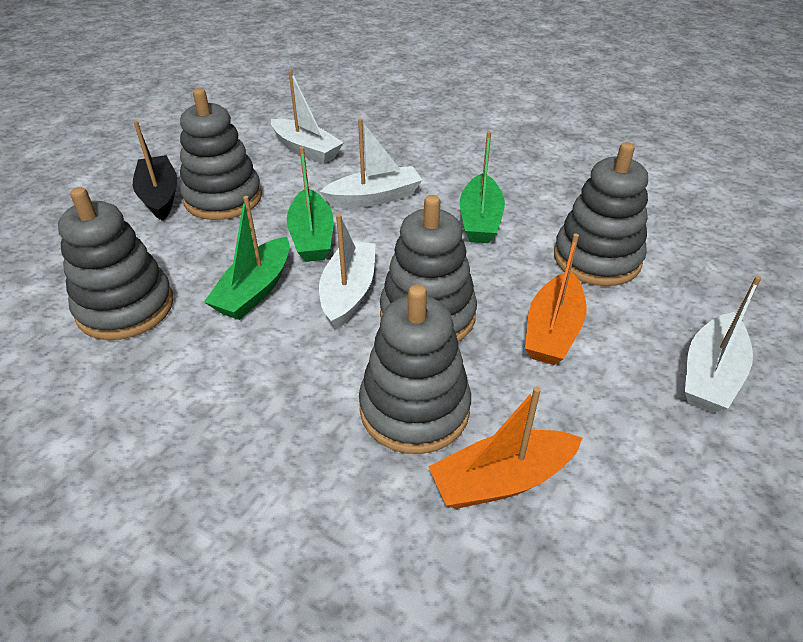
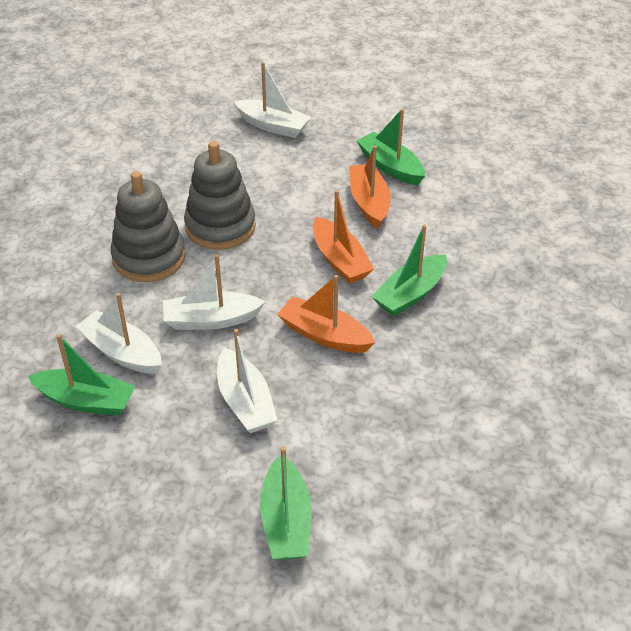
black boat: 1 -> 0
green boat: 3 -> 4
grey stacking toy: 5 -> 2
orange boat: 2 -> 3

